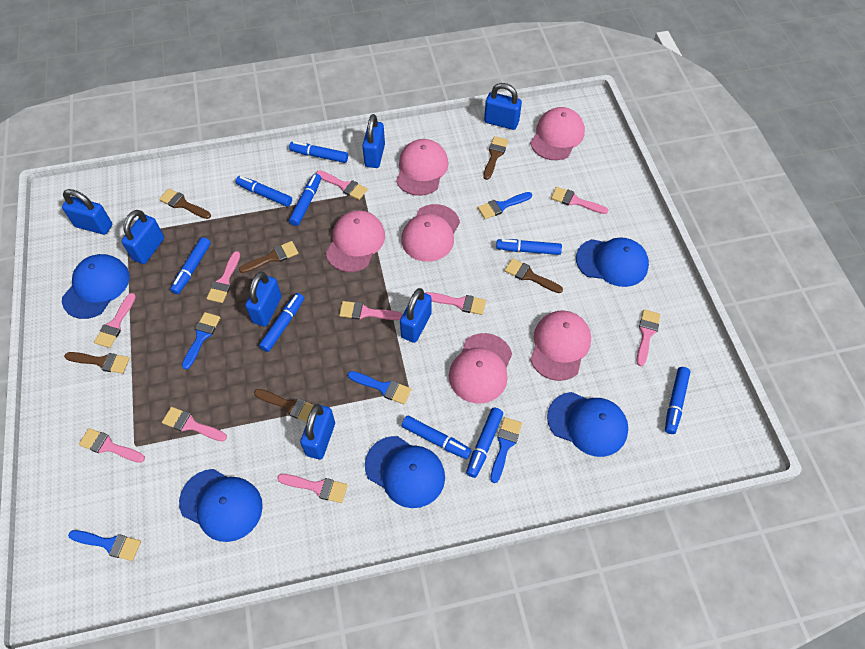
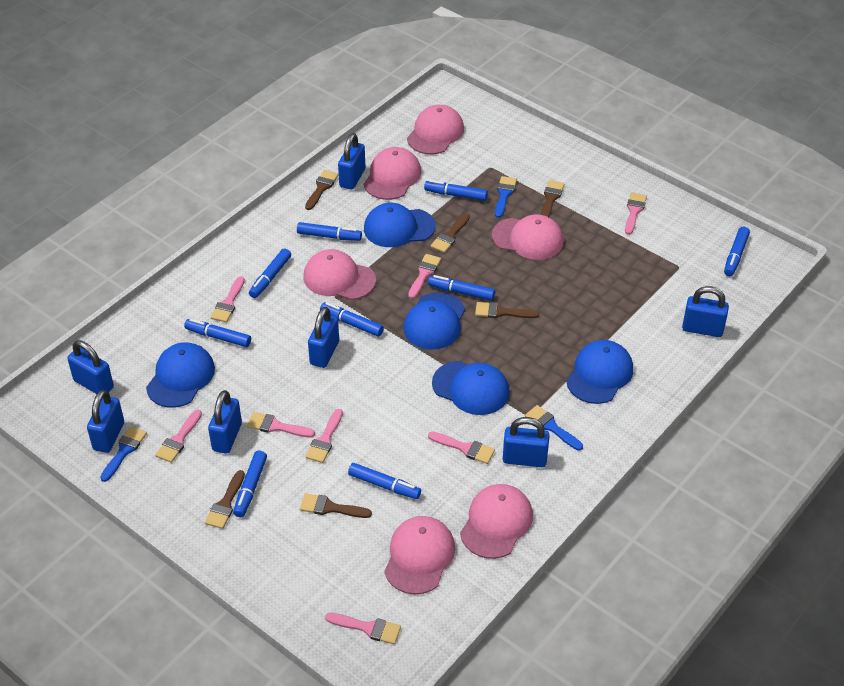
blue brush: 5 -> 3
pink brush: 10 -> 8

